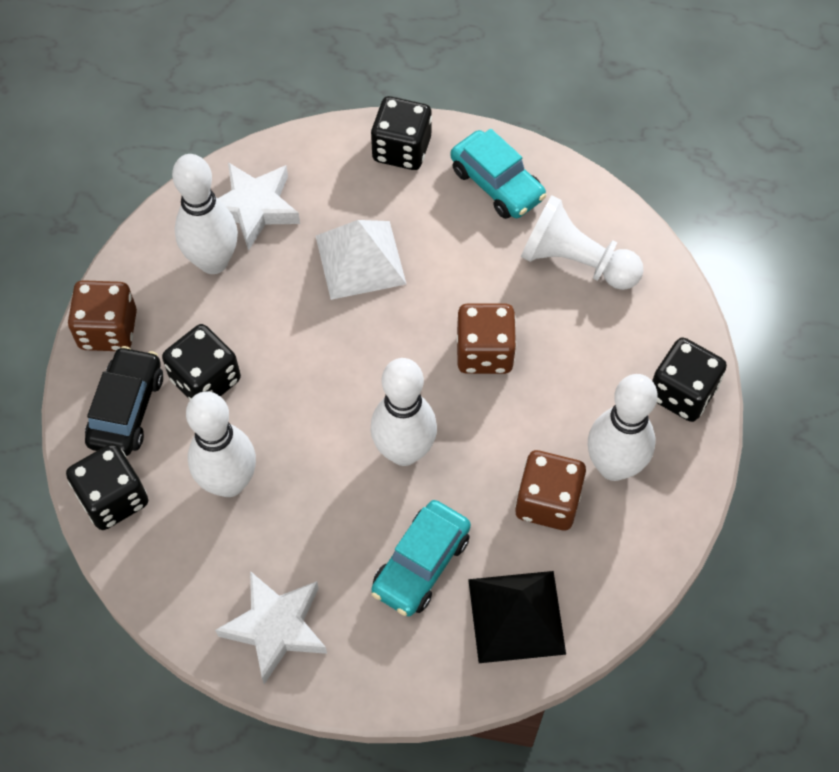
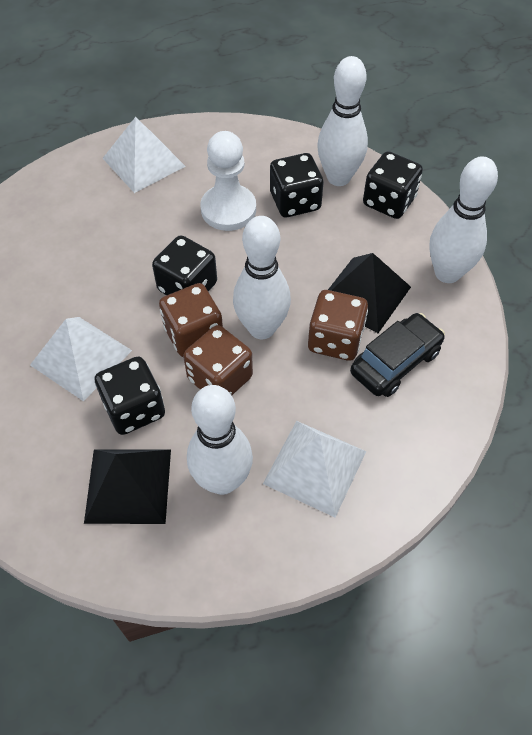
black pyramid: 1 -> 2
turquoise car: 2 -> 0
white pyramid: 1 -> 3
white star: 2 -> 0

